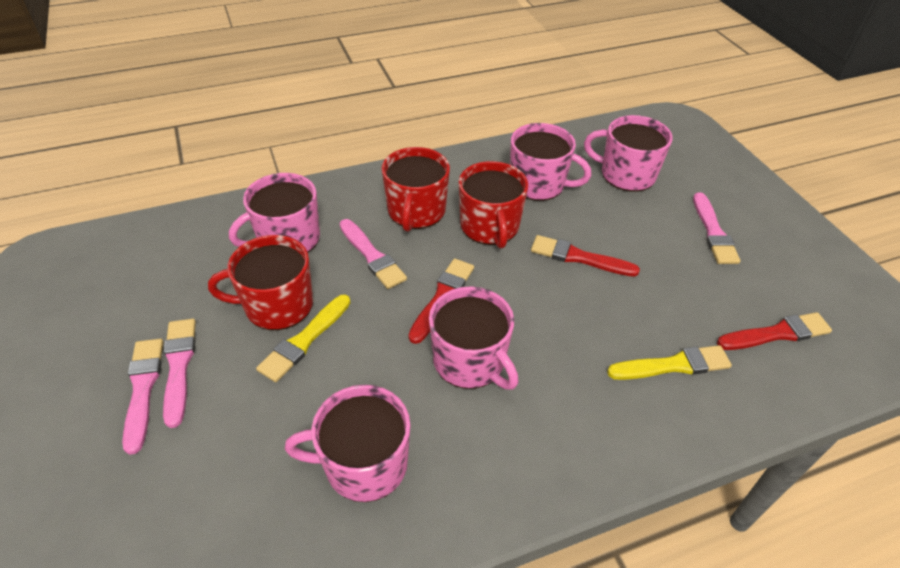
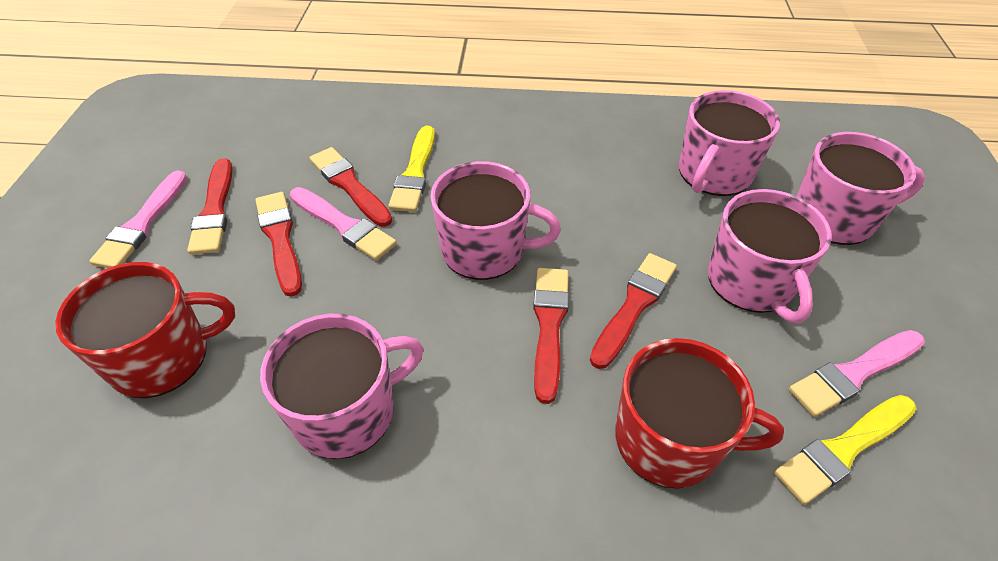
pink brush: 4 -> 3
red brush: 3 -> 5
red mug: 3 -> 2

